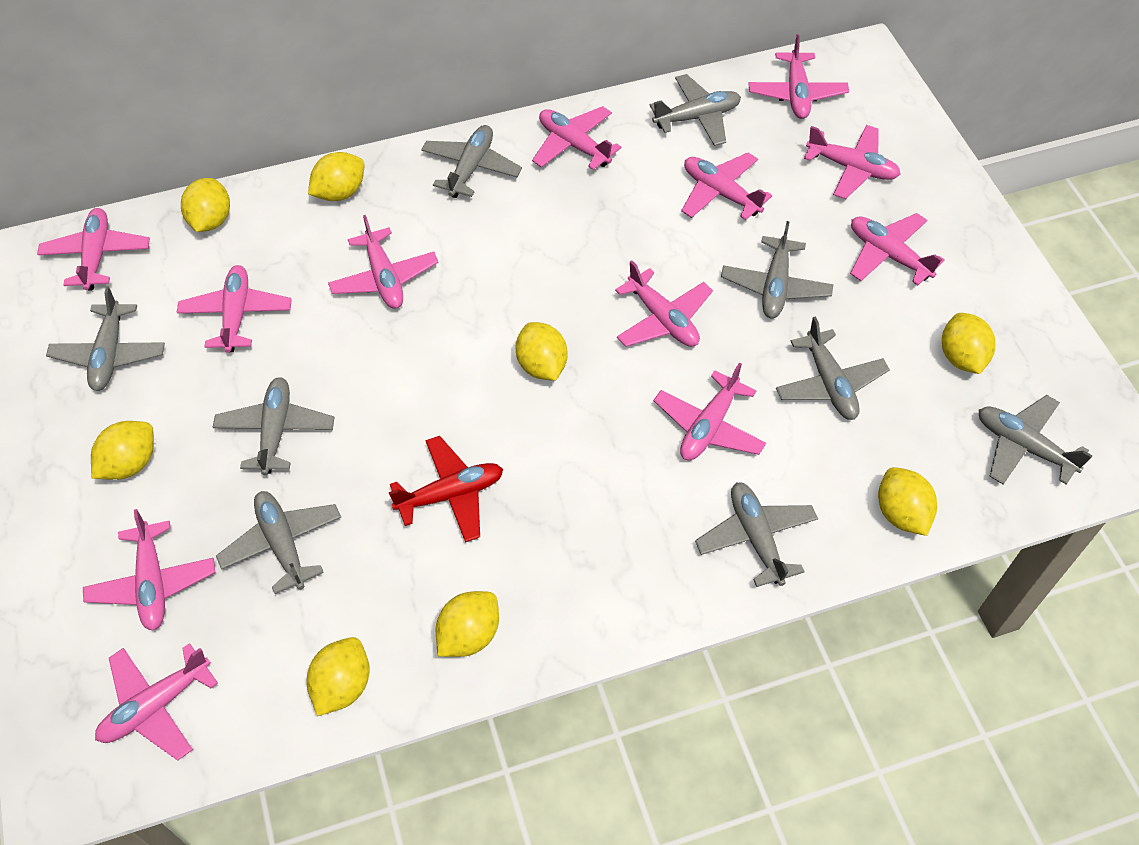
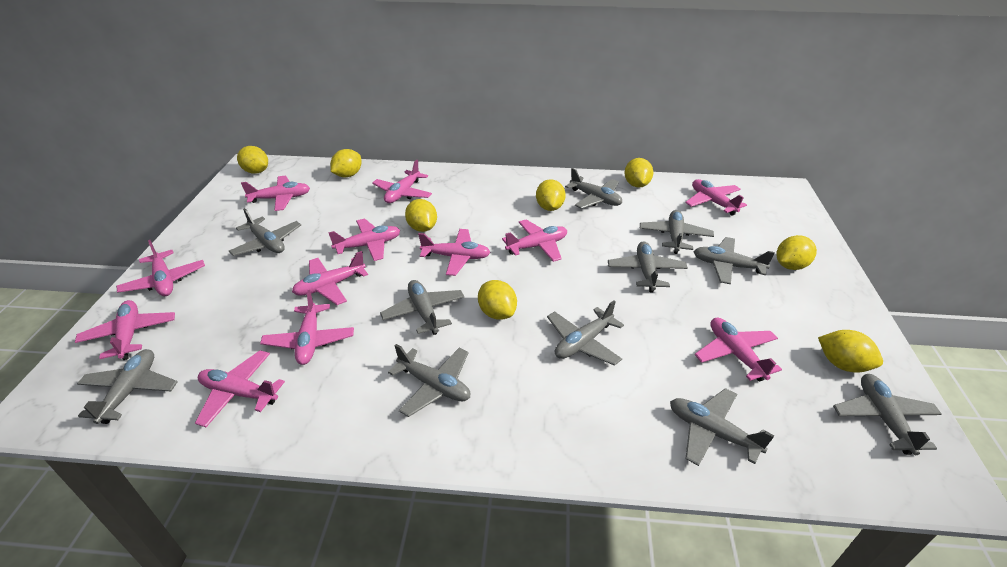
grey plane: 9 -> 11
red plane: 1 -> 0

